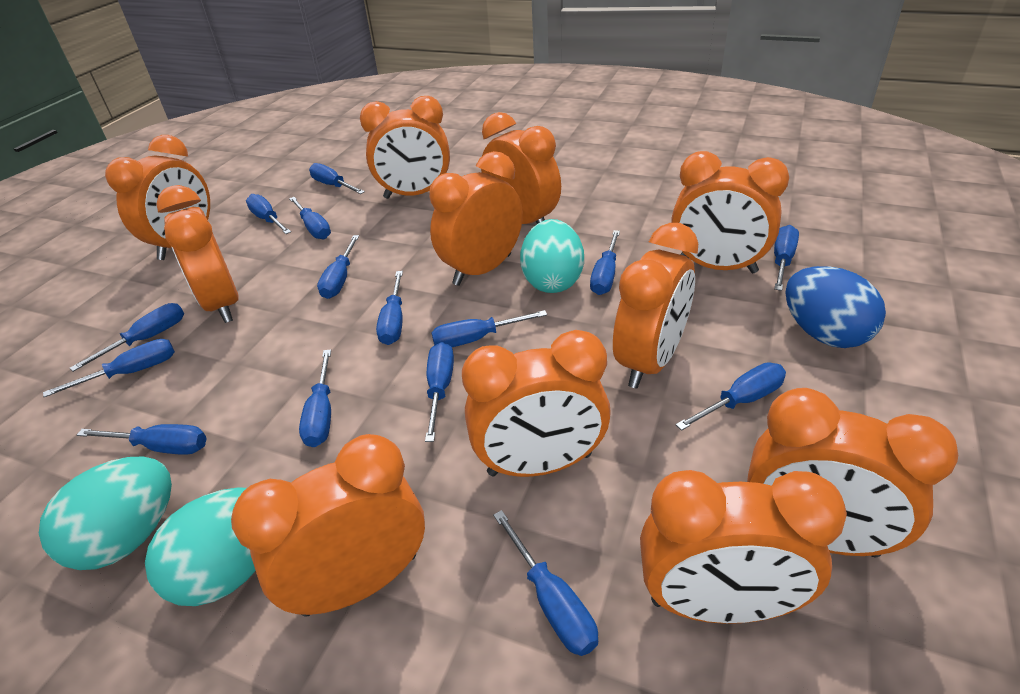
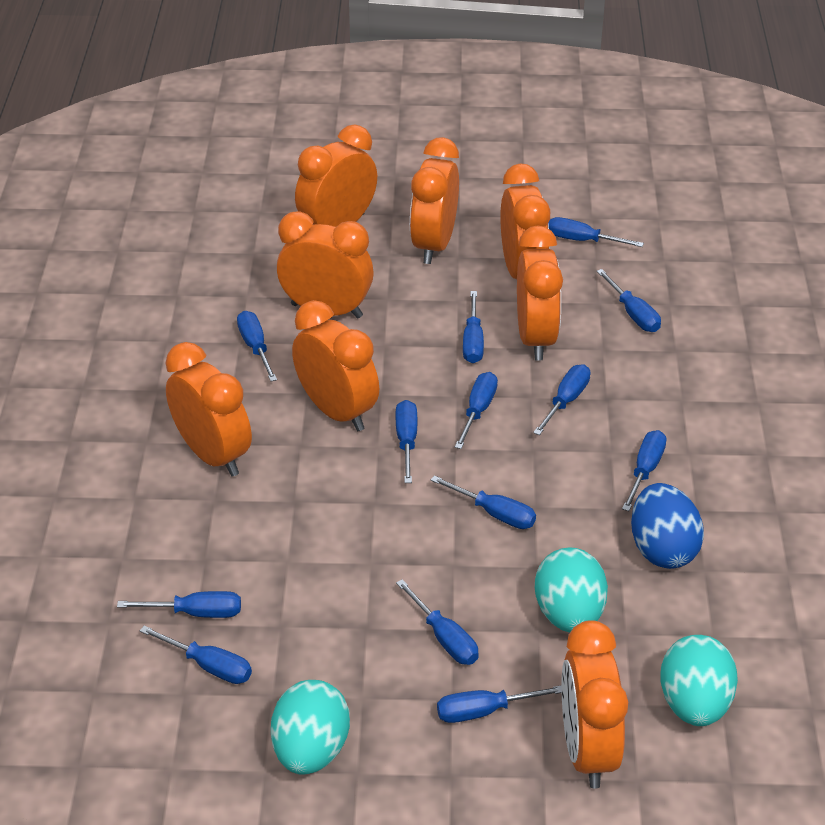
blue screwdriver: 15 -> 13
orange clock: 11 -> 8

